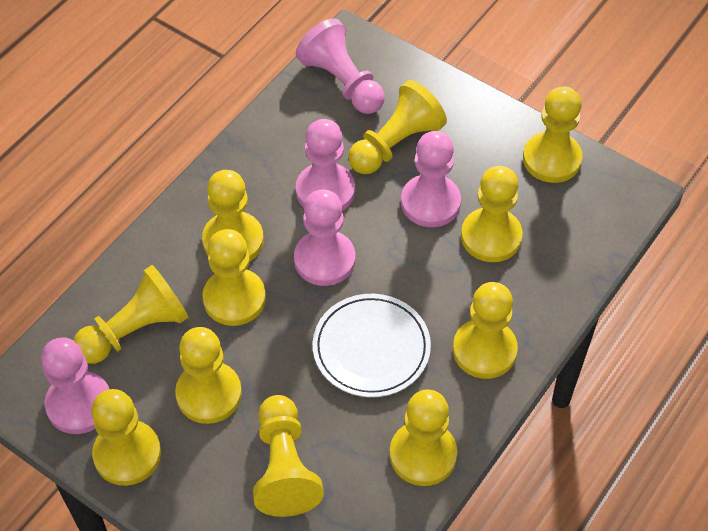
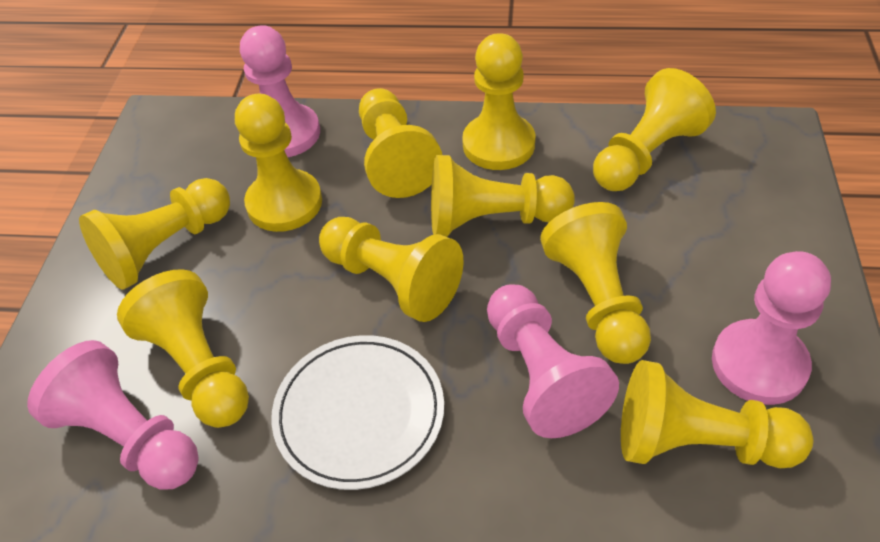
pink pawn: 5 -> 4
yellow pawn: 11 -> 10

